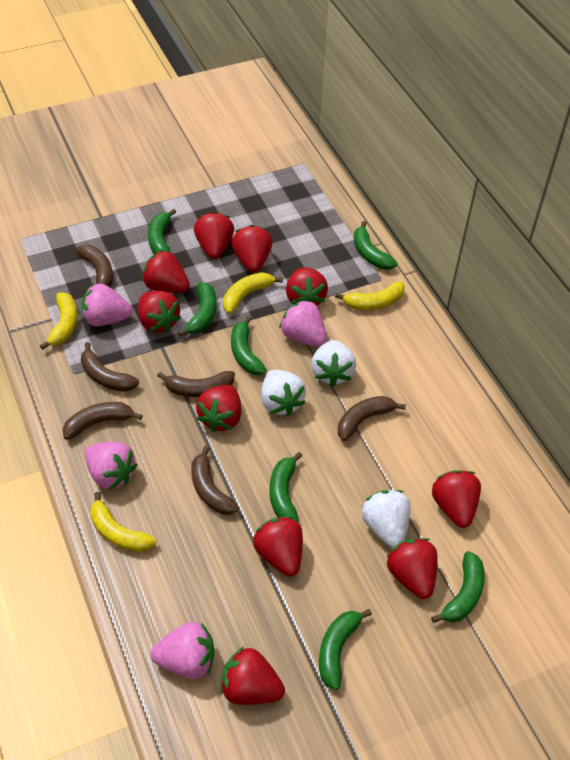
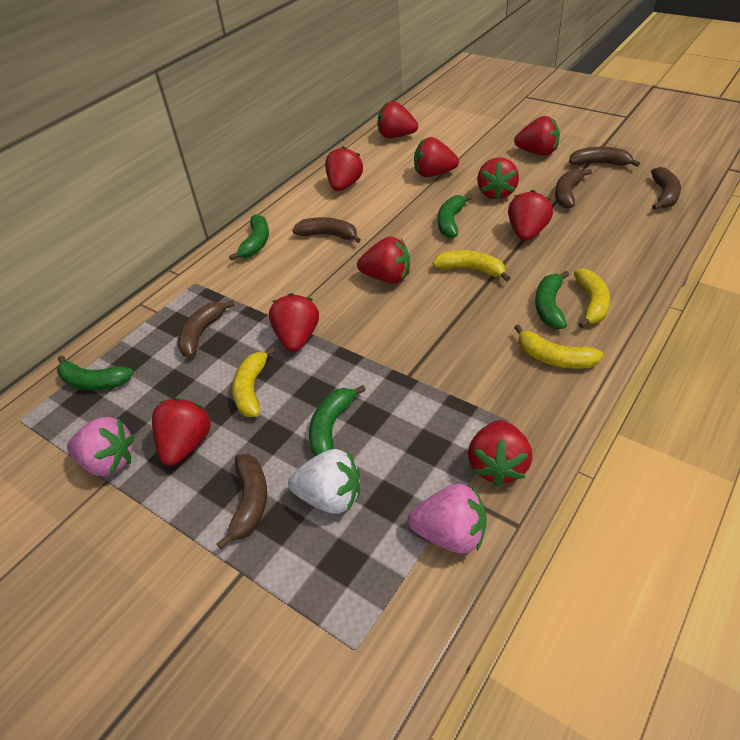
green banana: 7 -> 5
pink strawberry: 4 -> 2
white strawberry: 3 -> 1

